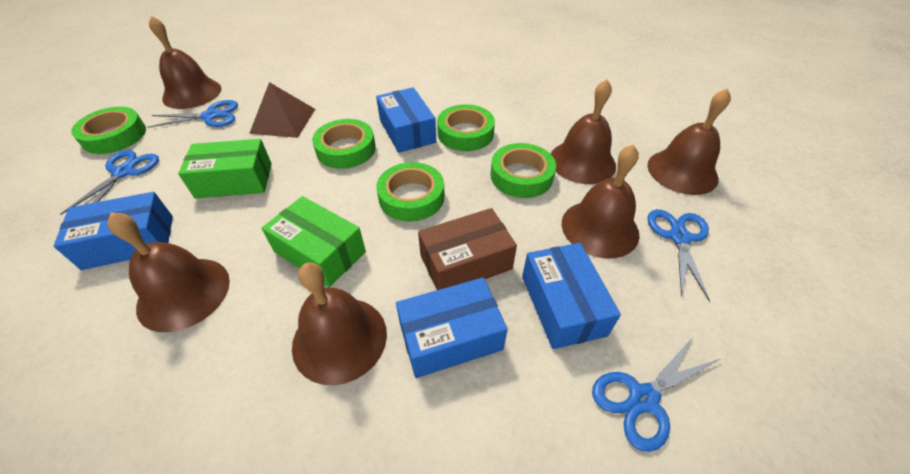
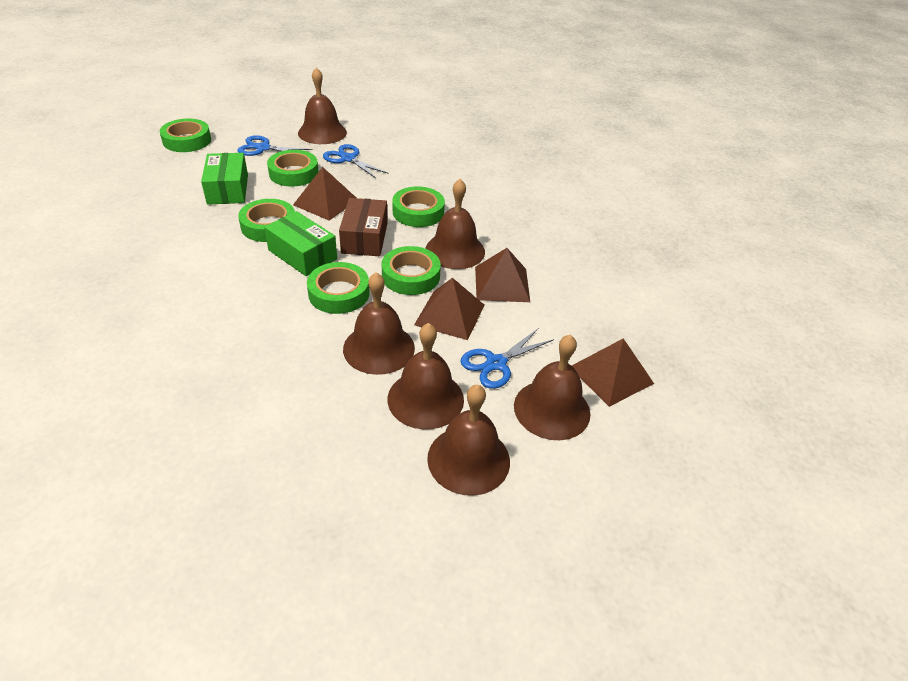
blue box: 4 -> 0
blue scissors: 4 -> 3
brown pyramid: 1 -> 4
green tape: 5 -> 6

